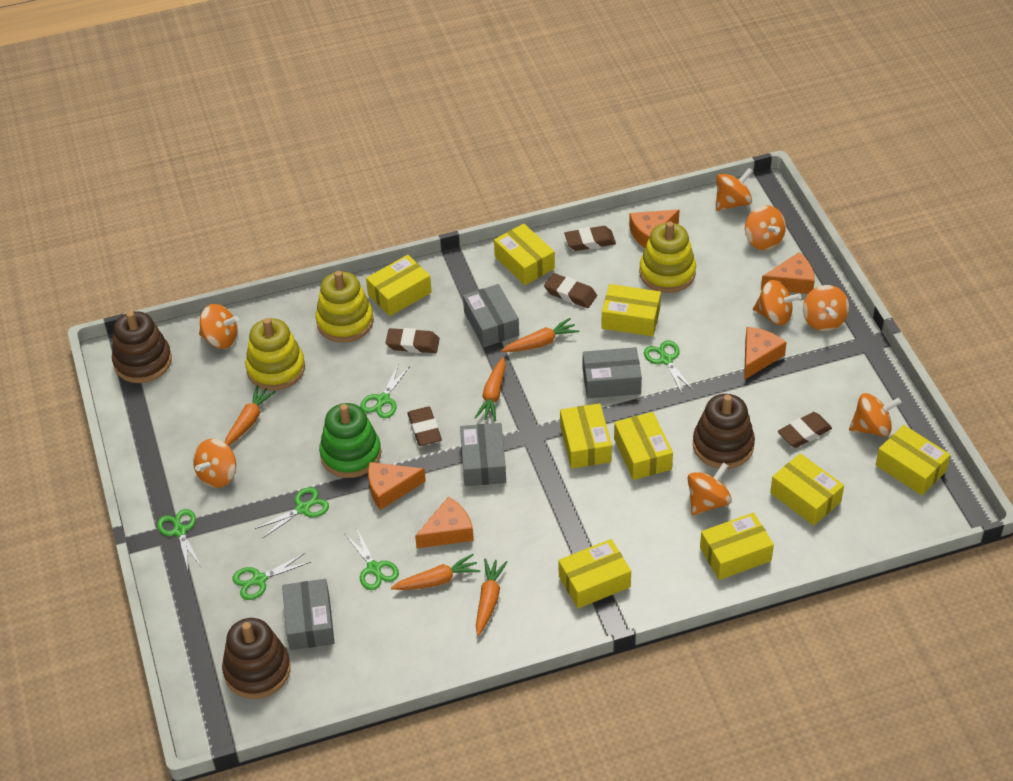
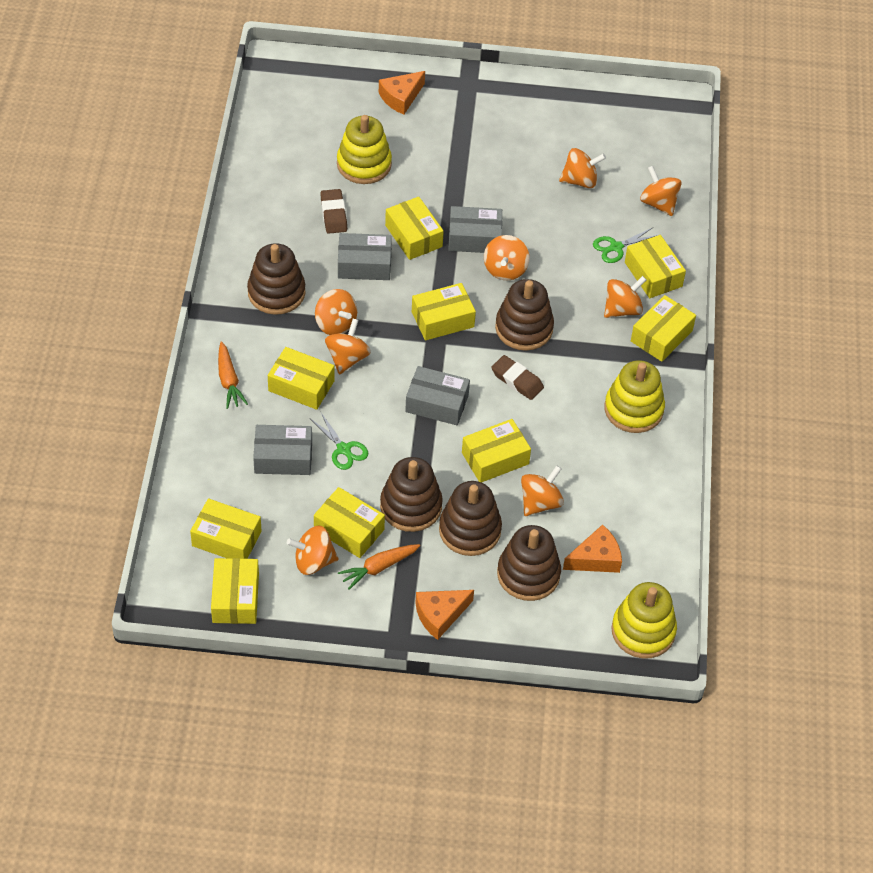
brown eraser: 5 -> 2
brown stacking toy: 3 -> 5
green scissors: 6 -> 2
green stacking toy: 1 -> 0
orange carrot: 5 -> 2
orange cheese: 5 -> 3

